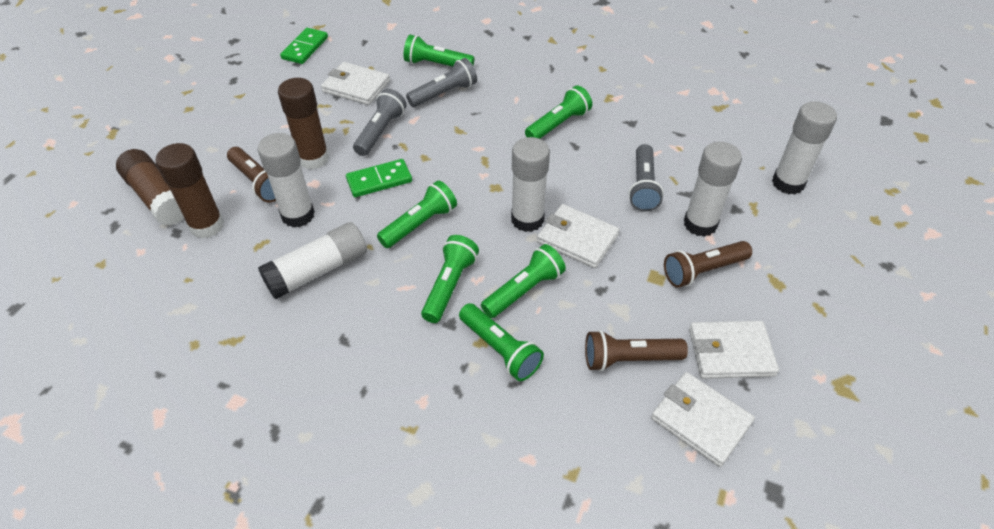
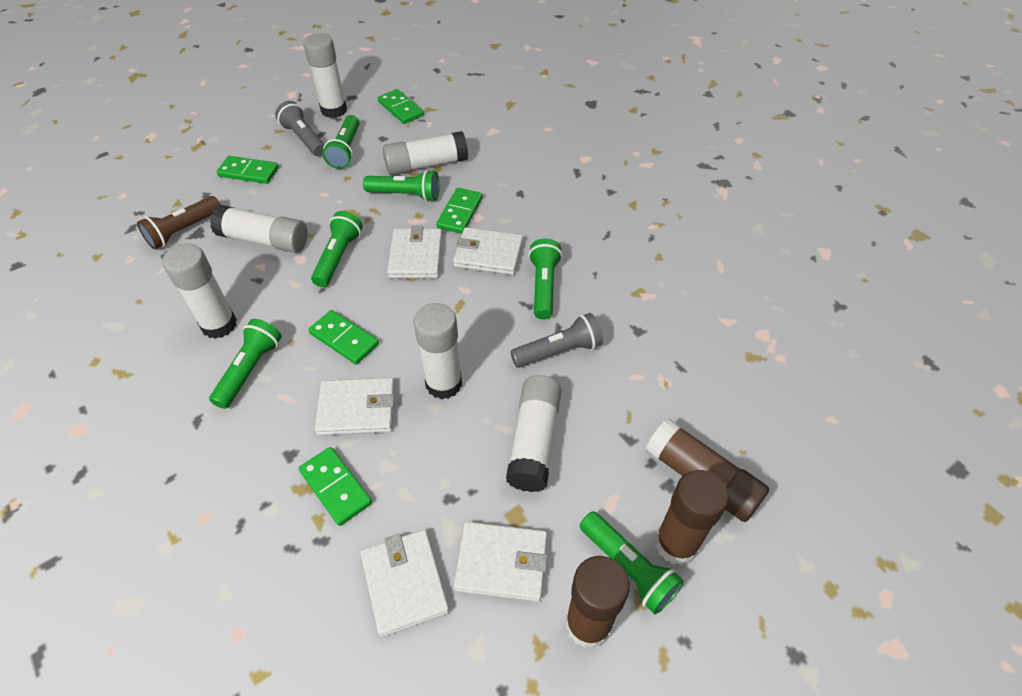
brown flashlight: 3 -> 1
green domino: 2 -> 5
grey flashlight: 3 -> 2
white glue stick: 5 -> 6
white wallet: 4 -> 5

